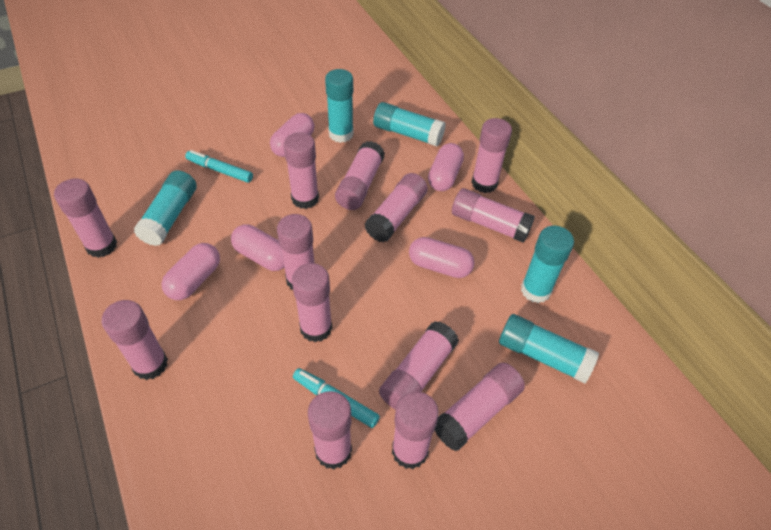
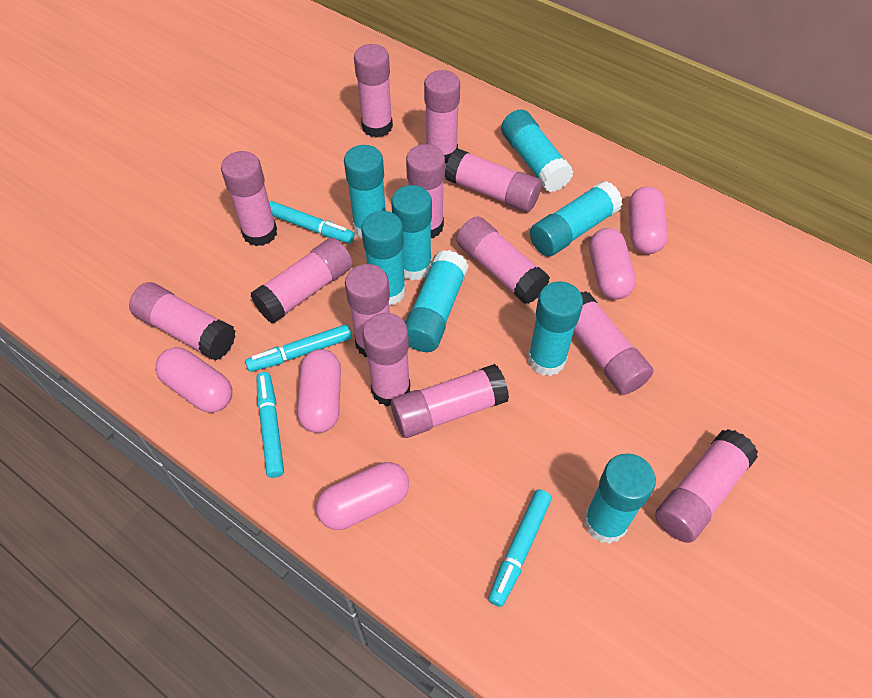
turquoise glue stick: 5 -> 8
turquoise marker: 2 -> 4

